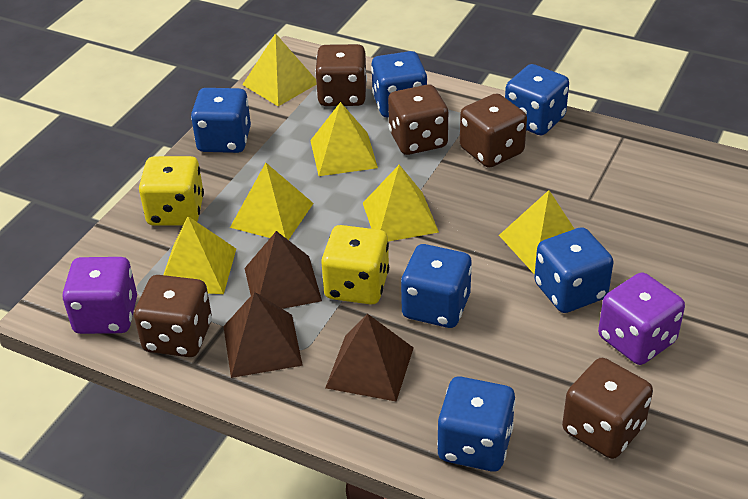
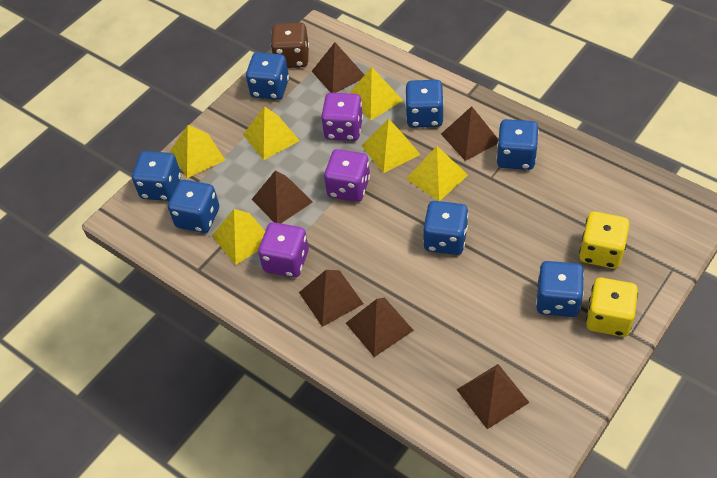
blue dice: 6 -> 7
brown dice: 5 -> 1
brown pyramid: 3 -> 6
purple dice: 2 -> 3

